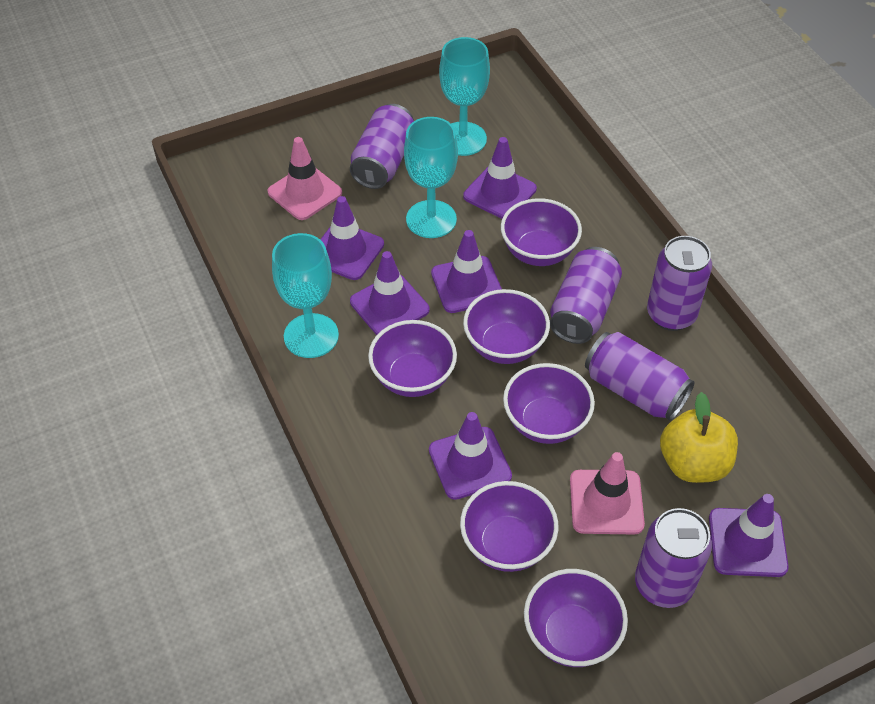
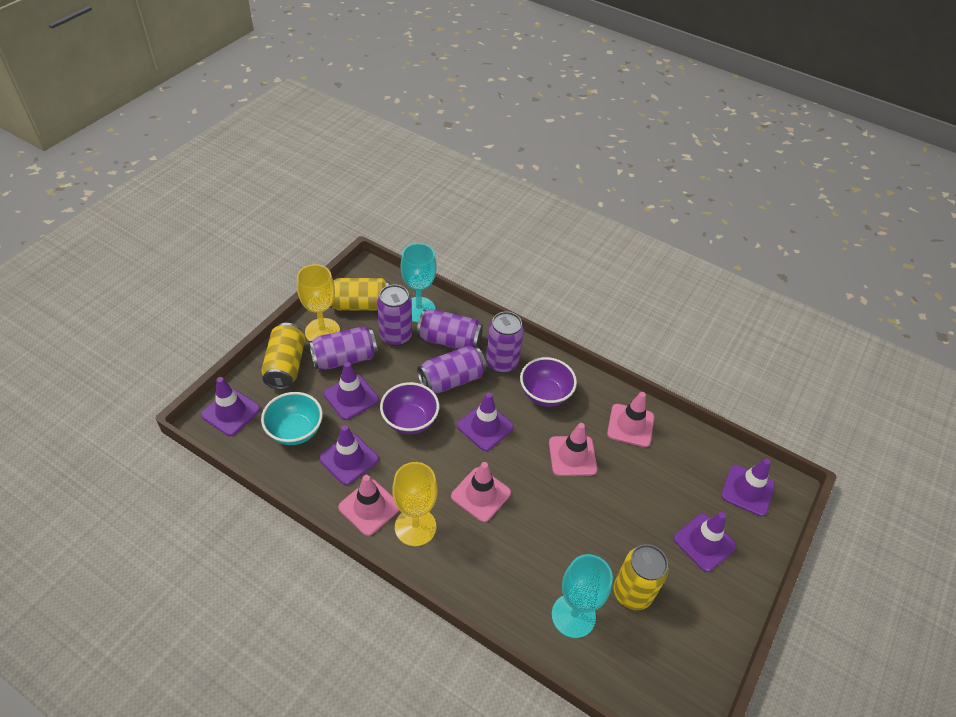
pink traffic cone: 2 -> 4
purple bowl: 6 -> 2
turquoise bowl: 0 -> 1
turquoise goblet: 3 -> 2
yellow apple: 1 -> 0
yellow can: 0 -> 3
yellow goblet: 0 -> 2

